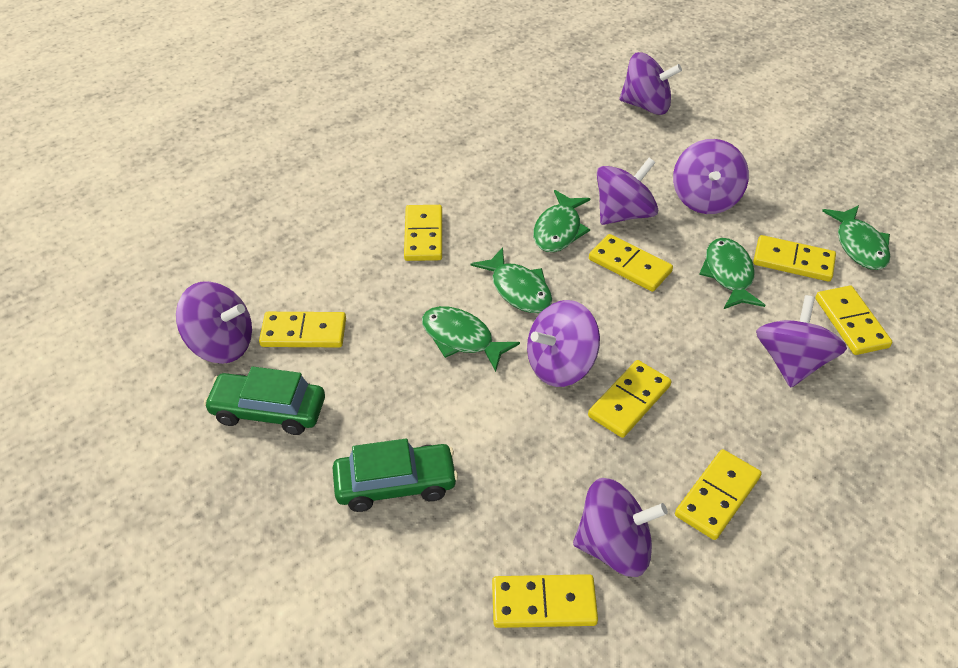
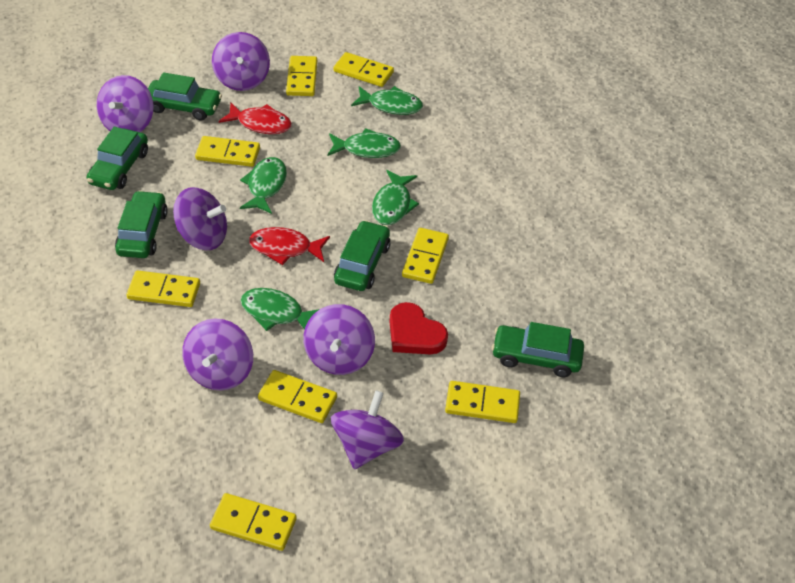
green car: 2 -> 5
purple spinning top: 7 -> 6
red fish: 0 -> 2
red heart: 0 -> 1

